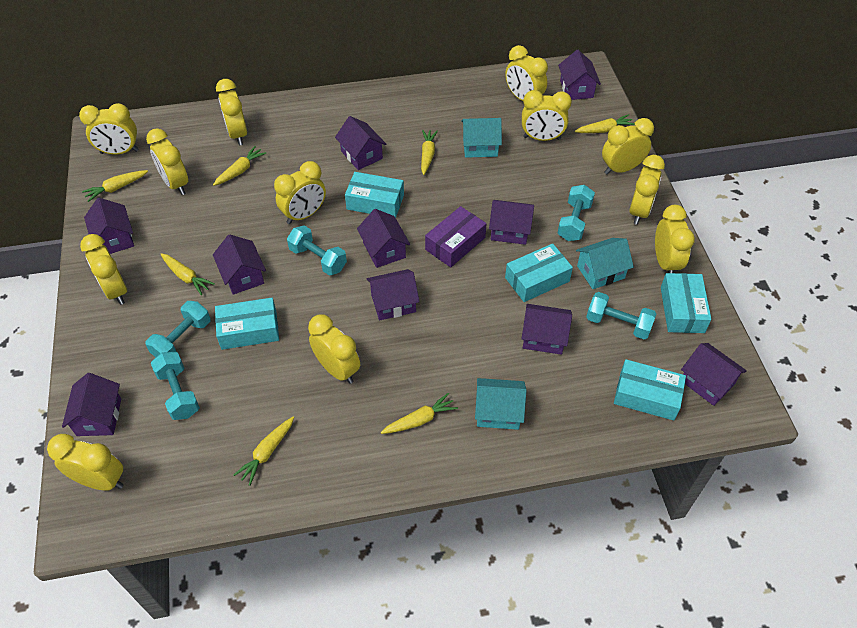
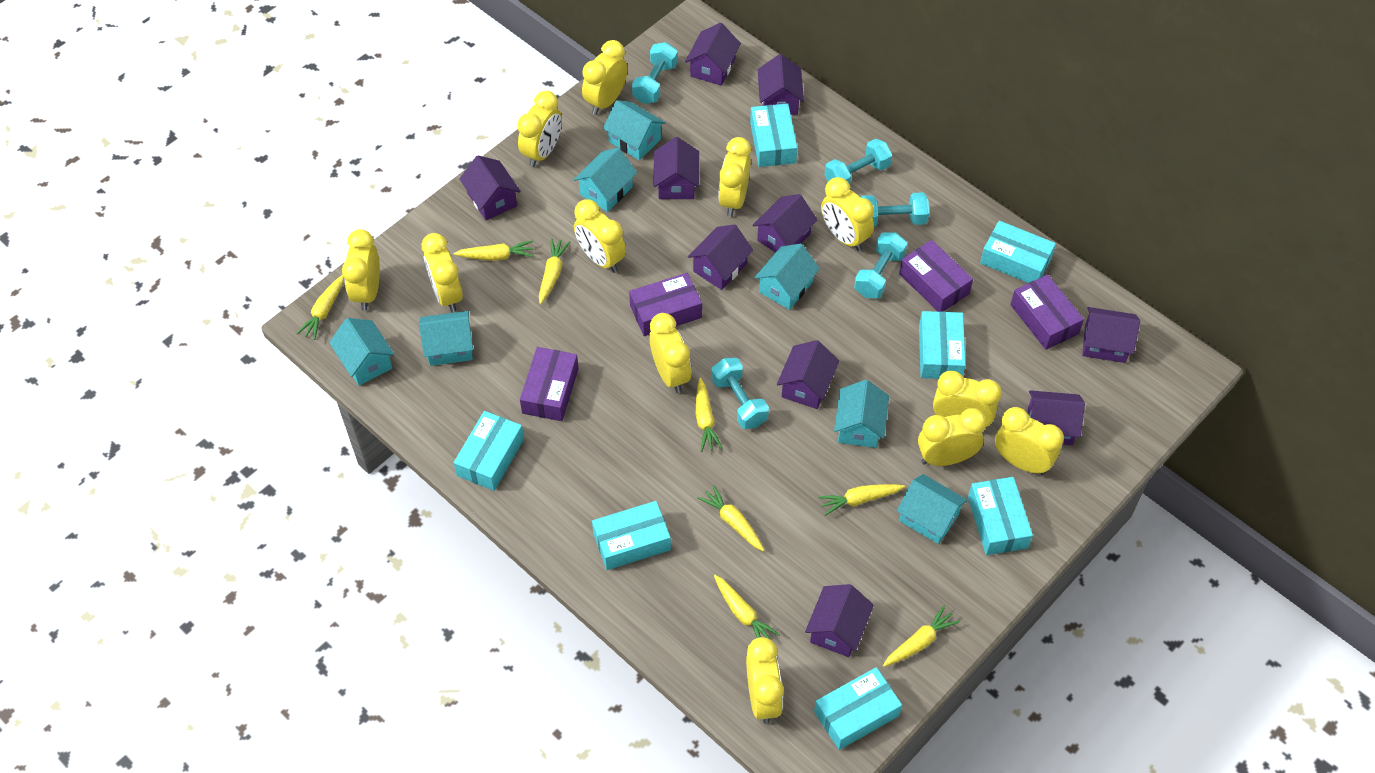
purple box: 1 -> 4
turquoise box: 5 -> 7
turquoise house: 3 -> 7
yellow carrot: 7 -> 8

